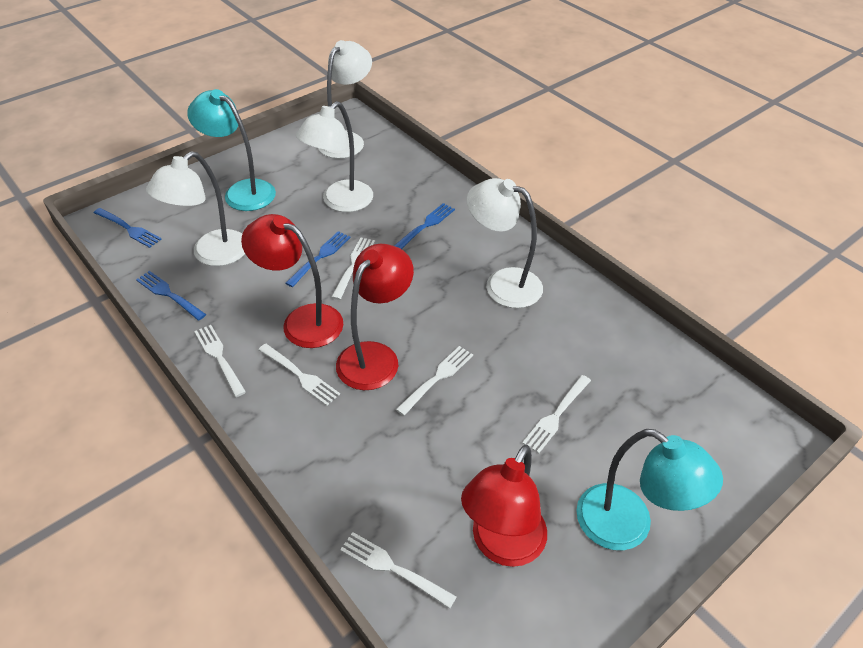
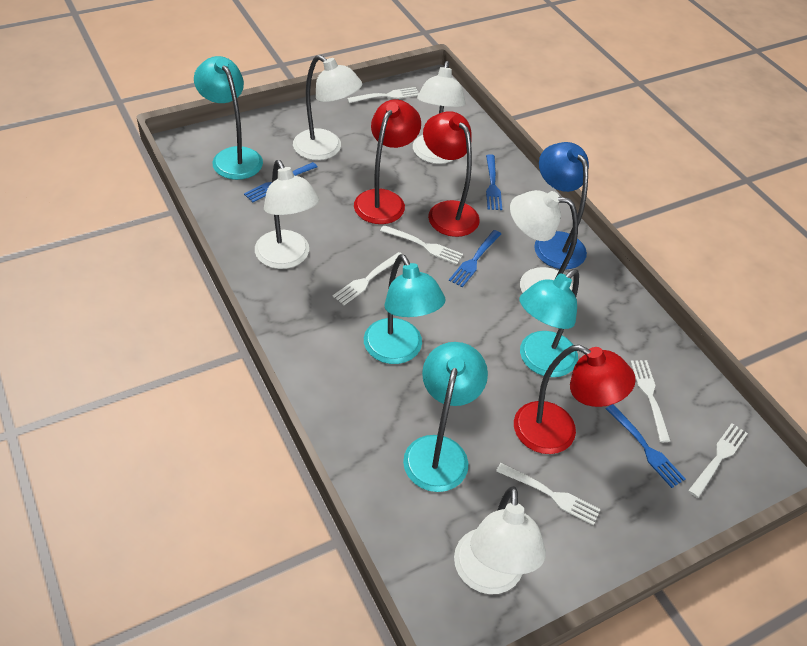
blue lamp: 0 -> 1
turquoise lamp: 2 -> 4
white lamp: 4 -> 5

